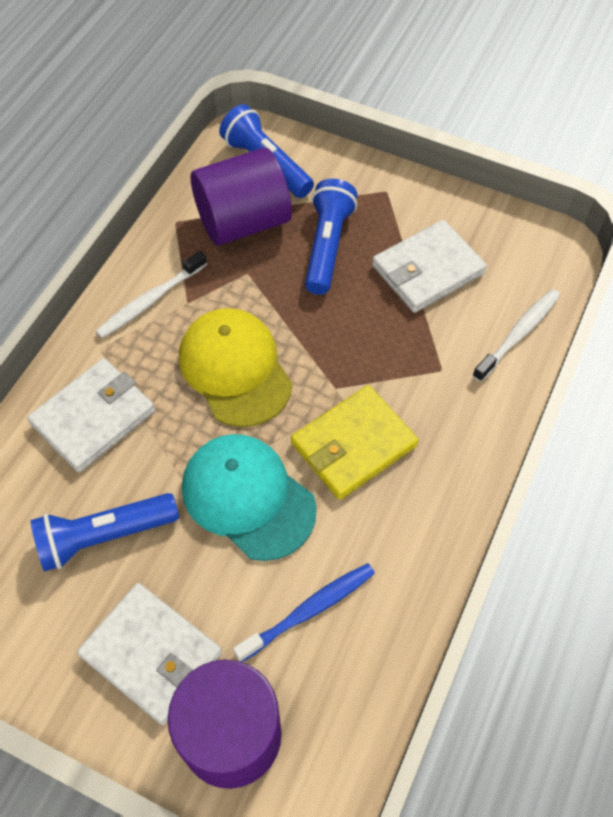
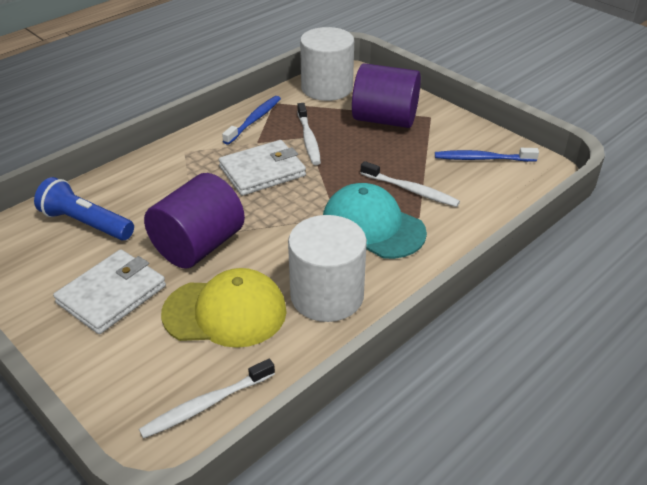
blue flashlight: 3 -> 1
blue toothbrush: 1 -> 2
white cylinder: 0 -> 2
white toothbrush: 2 -> 3
white wallet: 3 -> 2
yellow wallet: 1 -> 0

